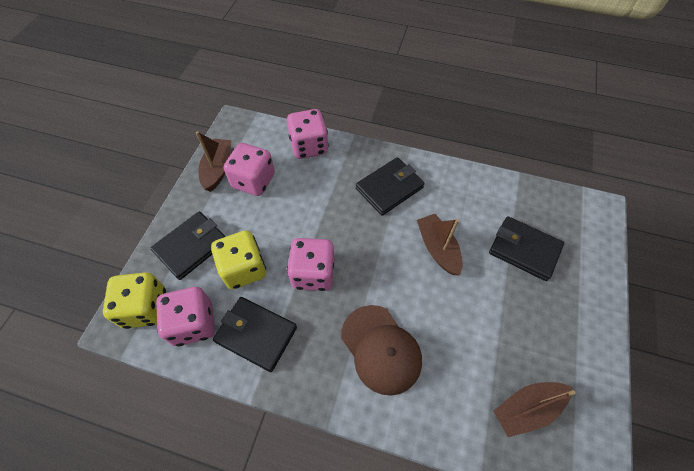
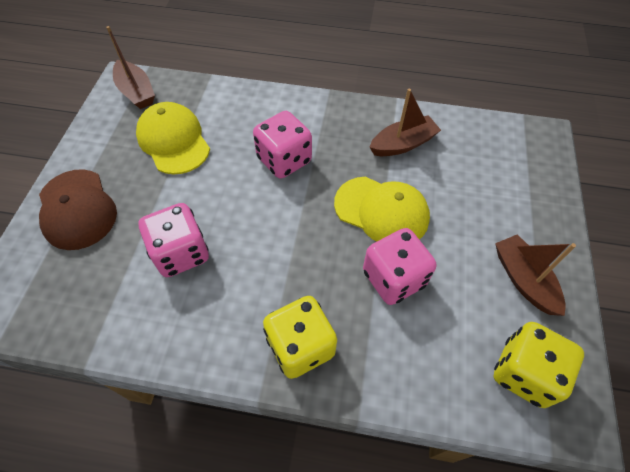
black wallet: 4 -> 0
pink dice: 4 -> 3
yellow cap: 0 -> 2

